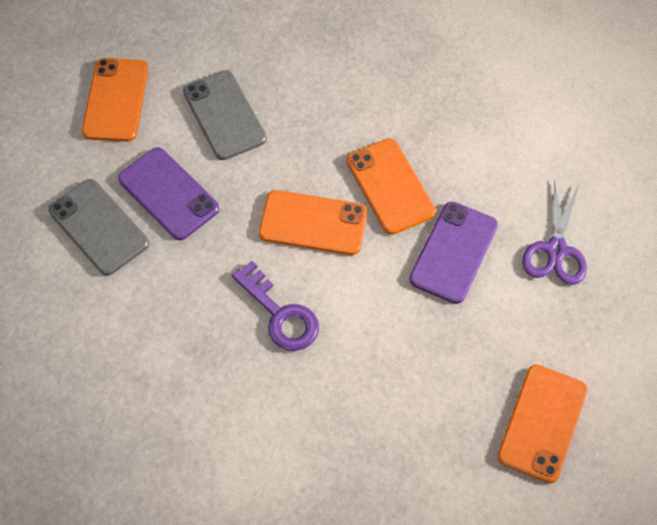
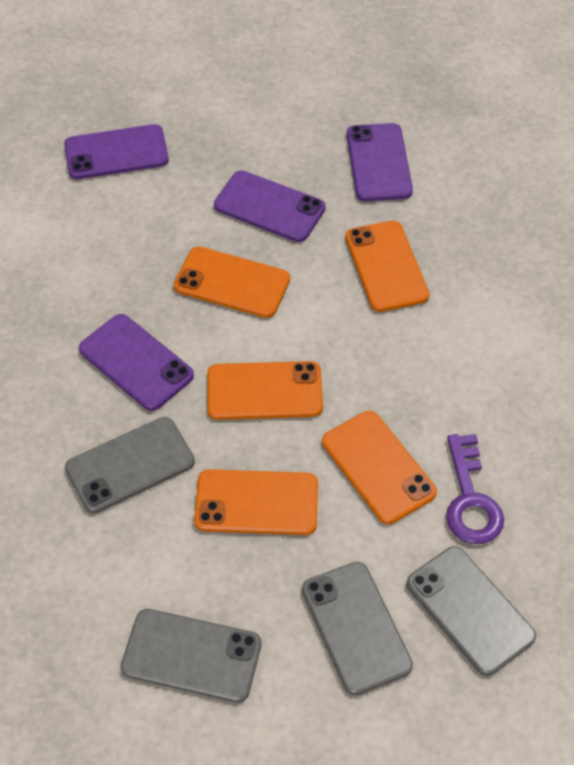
grey phone: 2 -> 4
orange phone: 4 -> 5
purple phone: 2 -> 4
purple scissors: 1 -> 0

